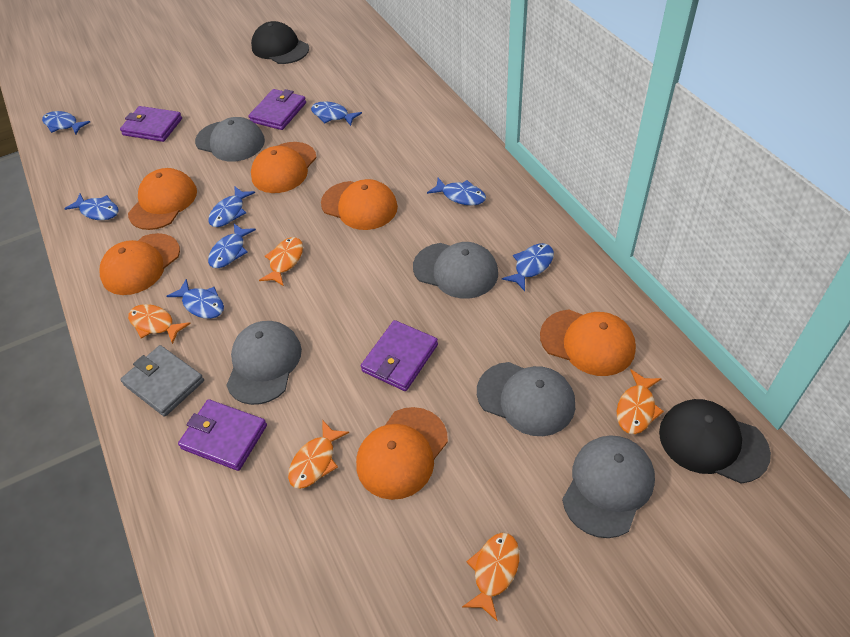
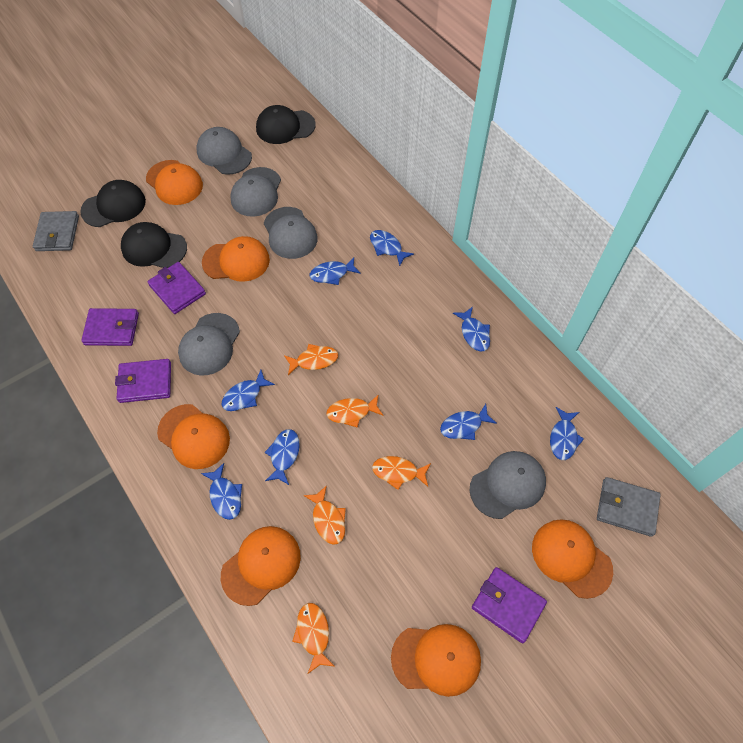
black cap: 2 -> 3
grey wallet: 1 -> 2

